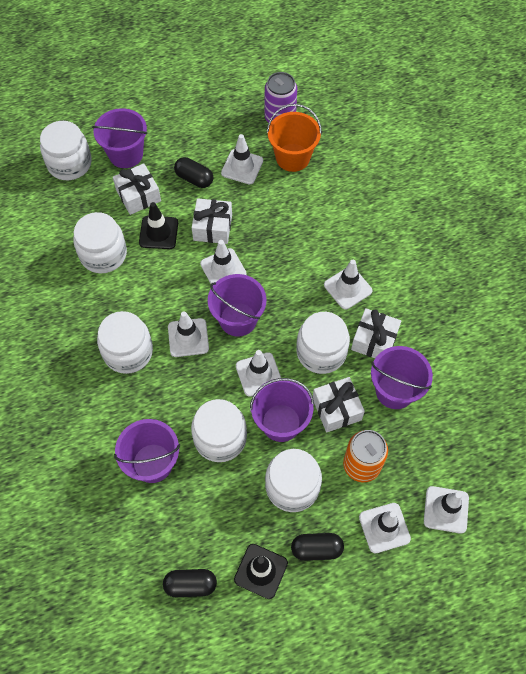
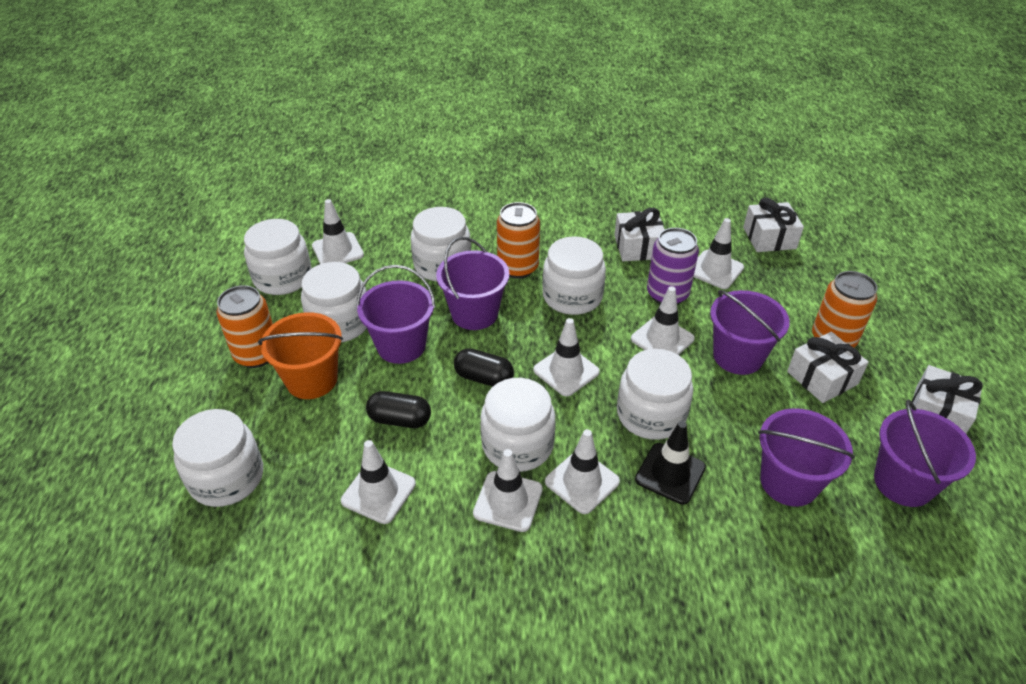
black capsule: 3 -> 2
black traffic cone: 2 -> 1
orange can: 1 -> 3
white jar: 6 -> 7

